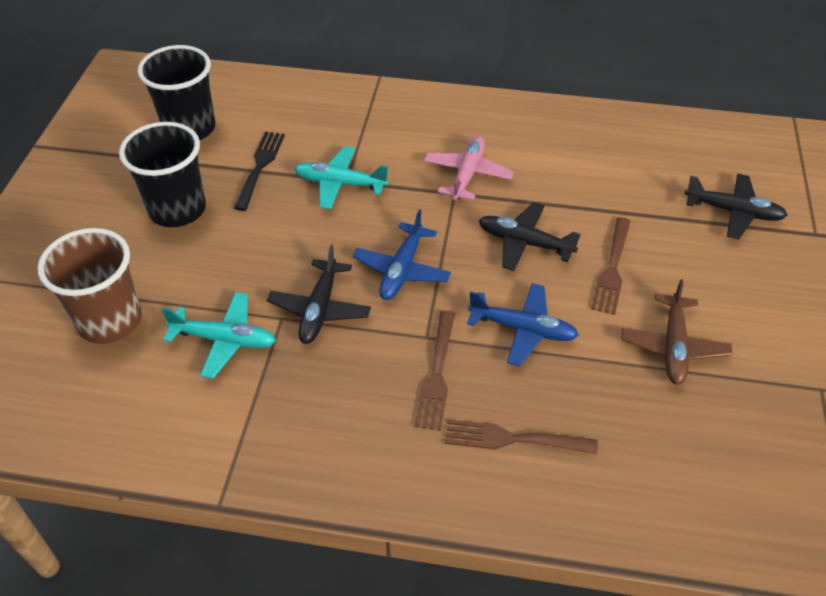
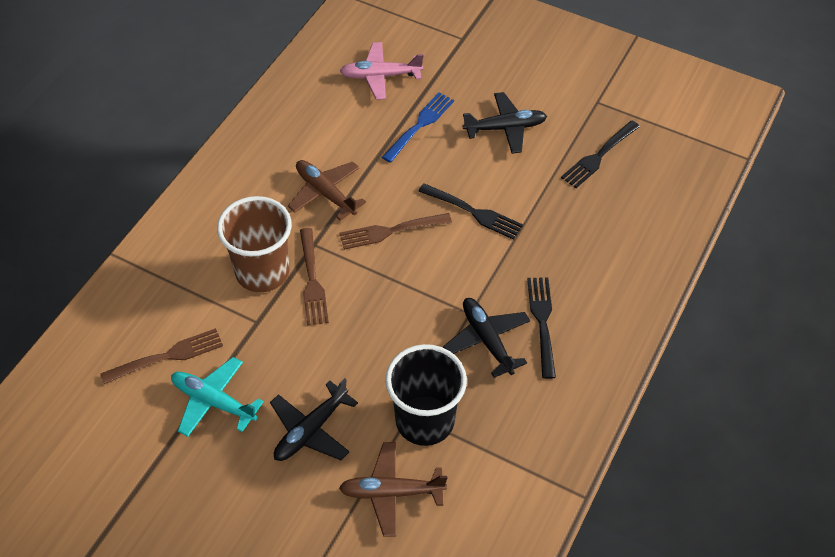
black cup: 2 -> 1
black fork: 1 -> 3
blue fork: 0 -> 1
blue plane: 2 -> 0
brown plane: 1 -> 2
turquoise plane: 2 -> 1

